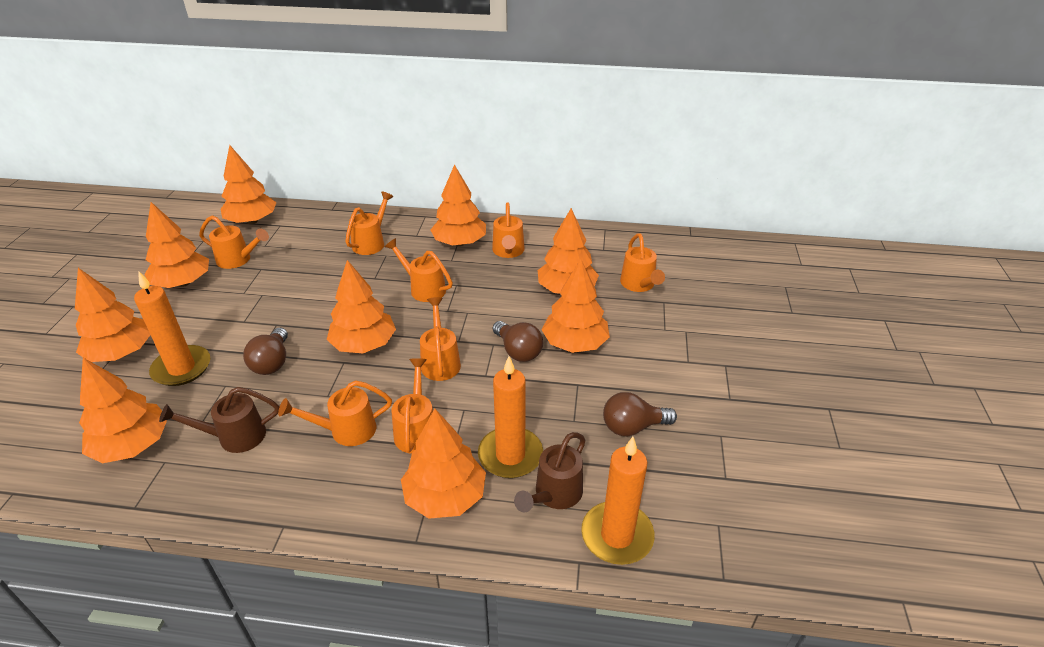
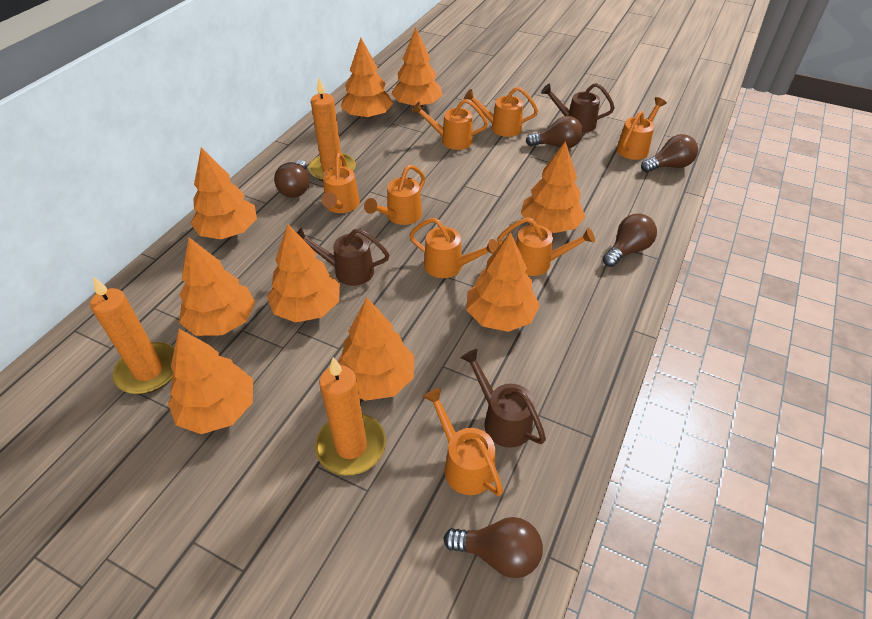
brown light bulb: 3 -> 5
brown watering can: 2 -> 3

